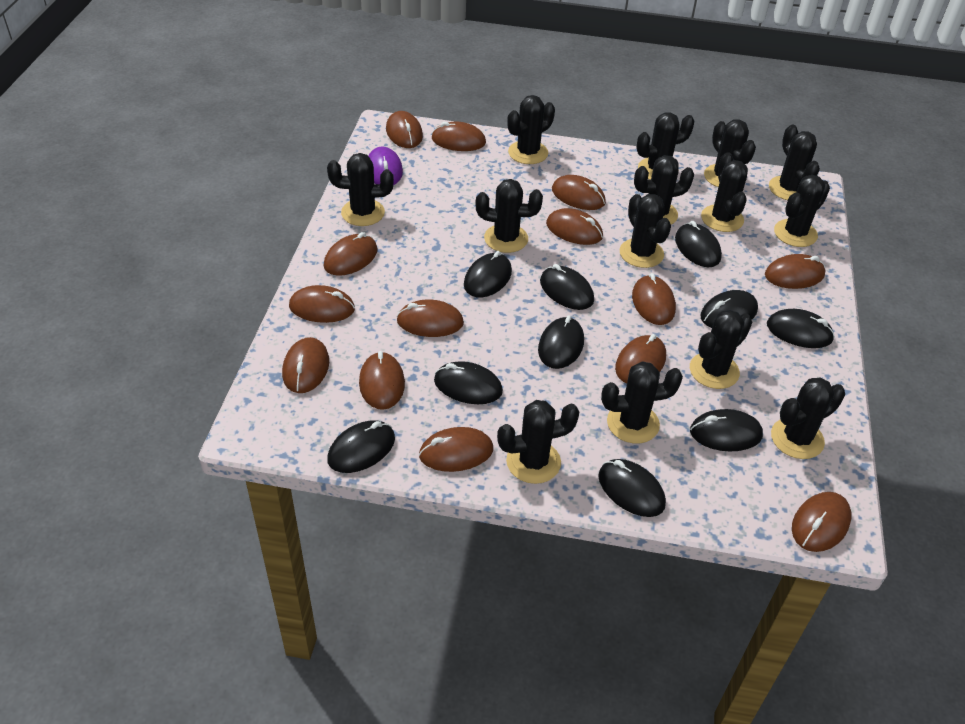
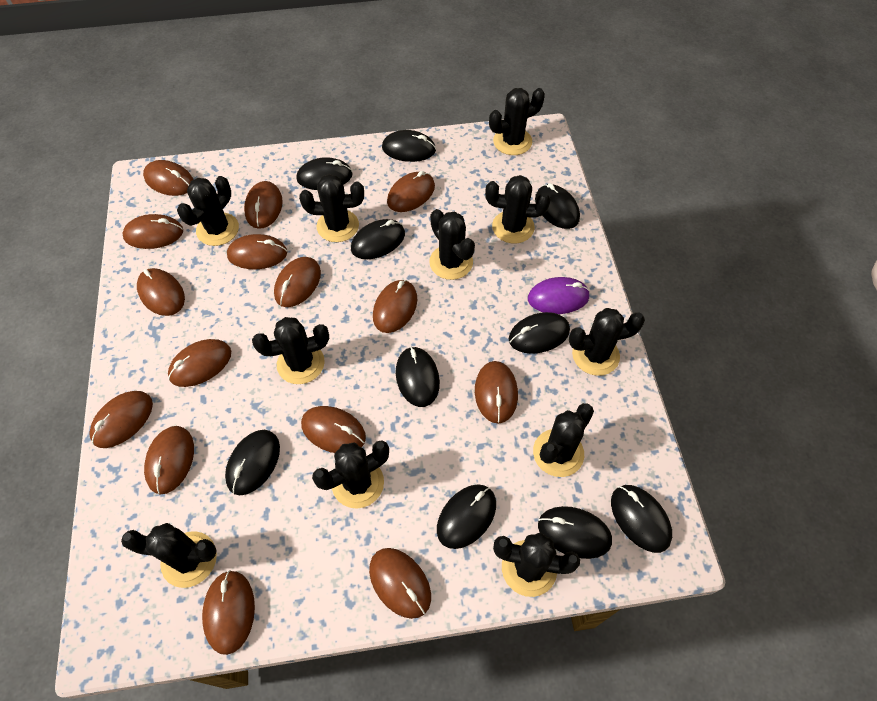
black cactus: 14 -> 11
brown mouse: 14 -> 15

